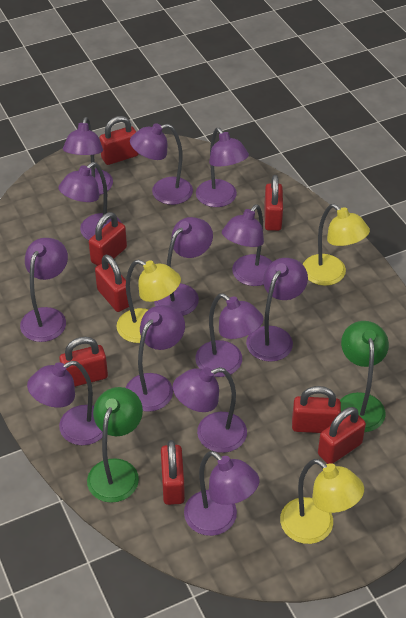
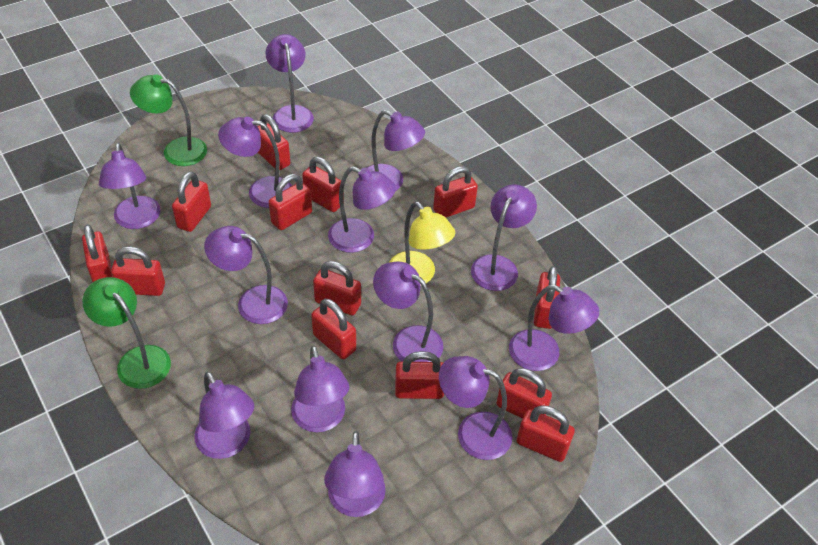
red padlock: 8 -> 13
yellow lamp: 3 -> 1

